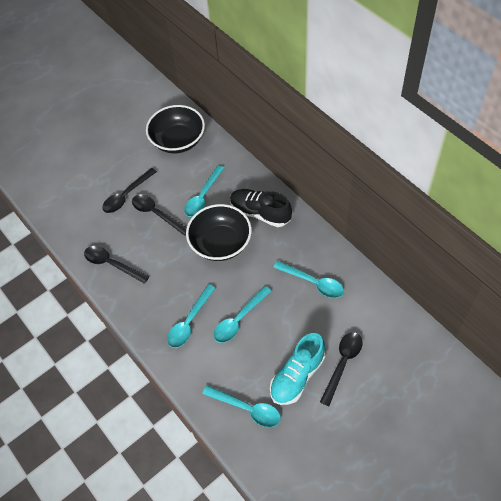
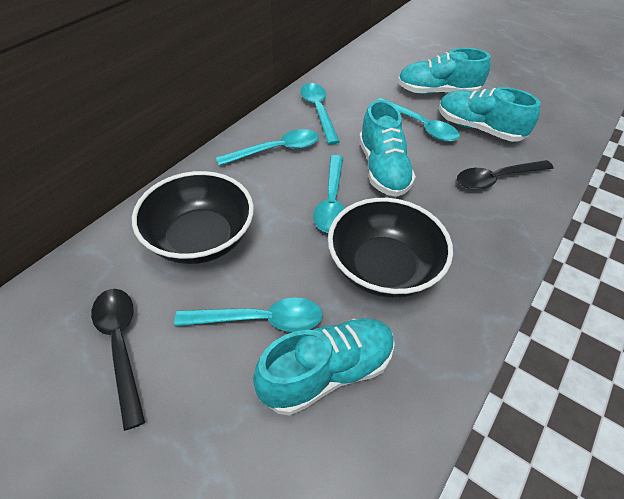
black shoe: 1 -> 0
black spoon: 4 -> 2
turquoise shoe: 1 -> 4

